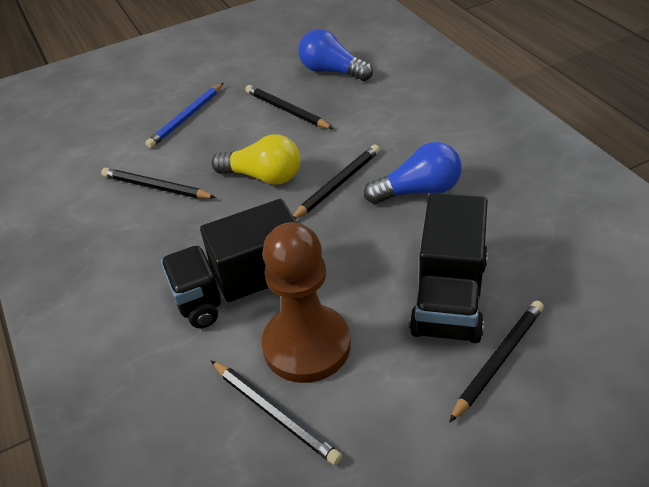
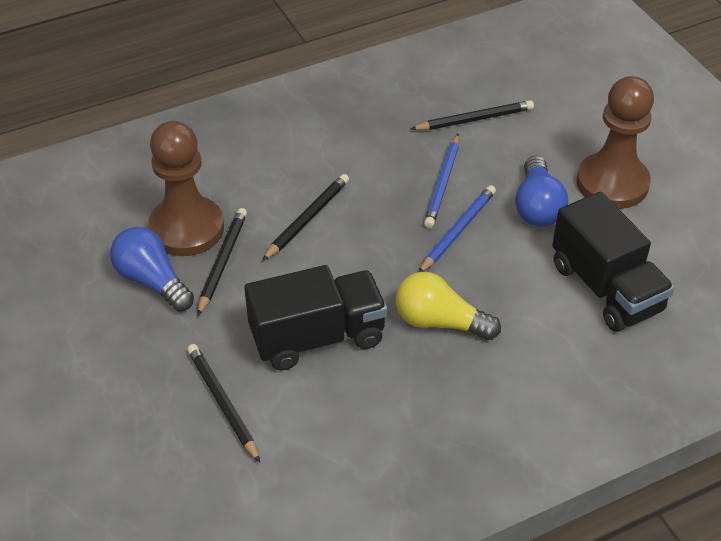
black pencil: 5 -> 4
blue pencil: 1 -> 2
brown pawn: 1 -> 2

